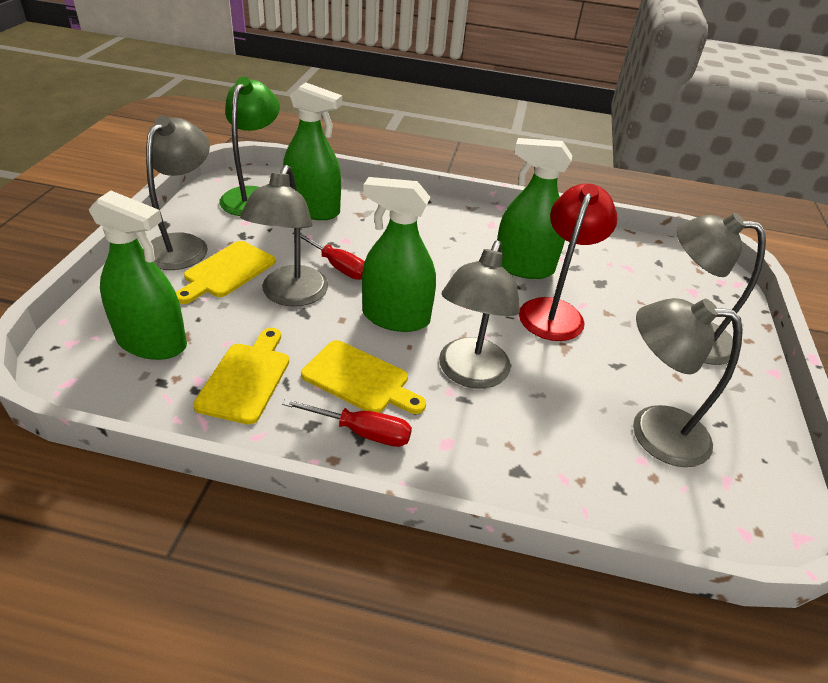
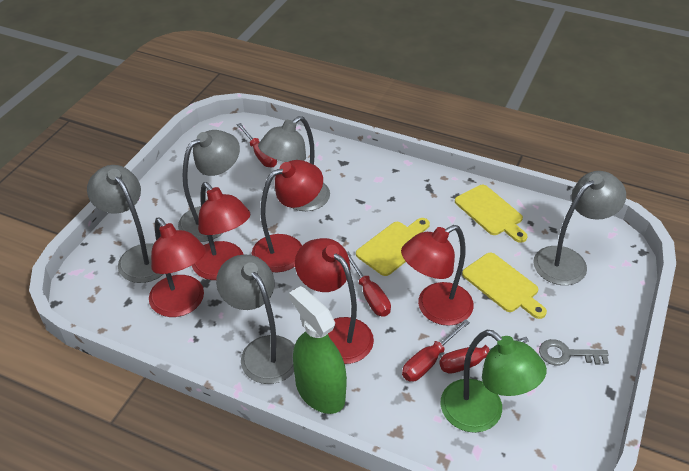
green spray bottle: 4 -> 1
grey key: 0 -> 1
red lamp: 1 -> 5
red screwdriver: 2 -> 4

